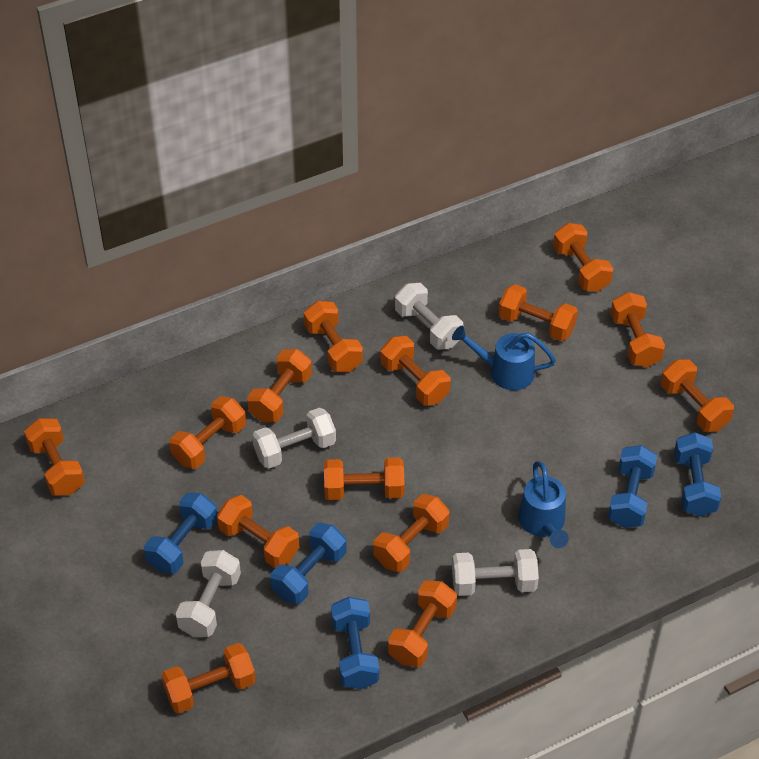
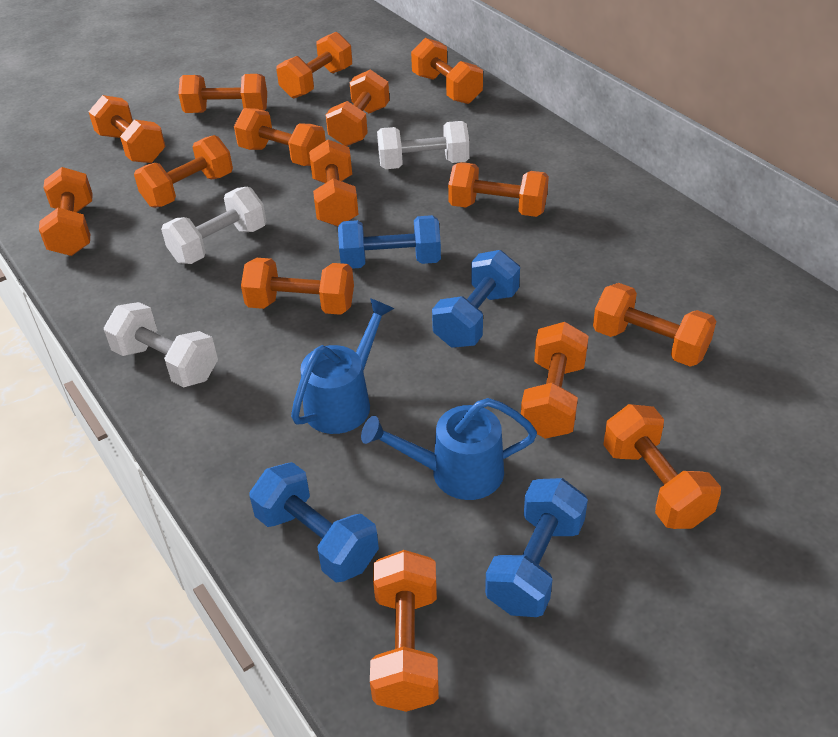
blue dumbbell: 5 -> 4
orange dumbbell: 14 -> 15
white dumbbell: 4 -> 3

